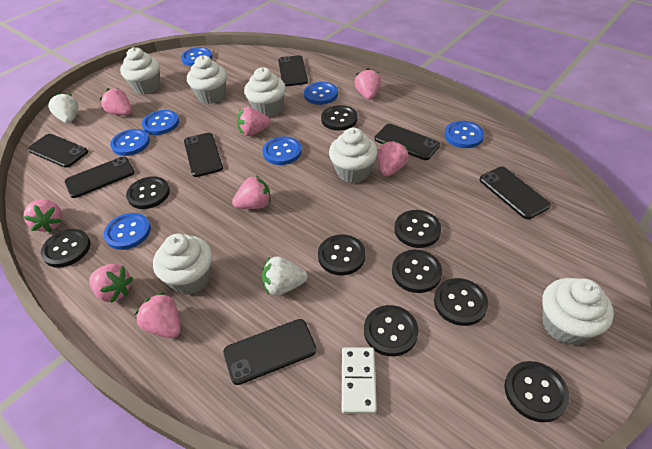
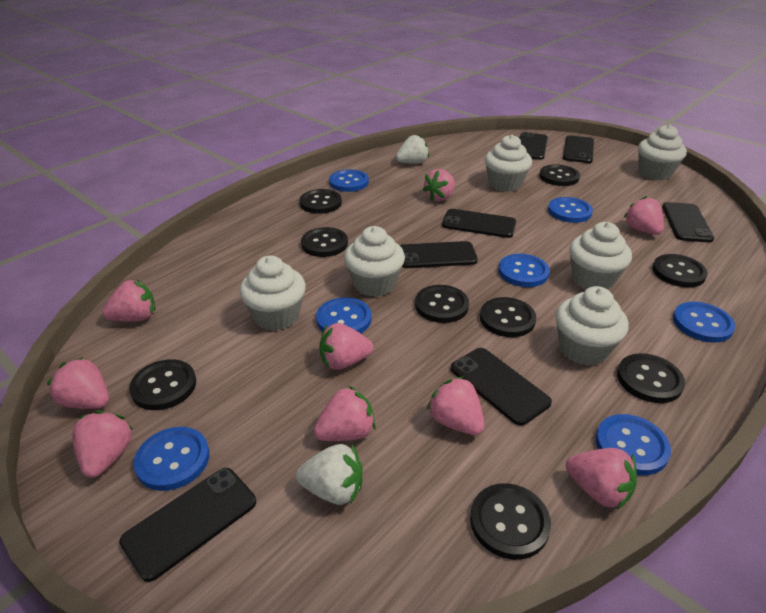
pink strawberry: 8 -> 9
white domino: 1 -> 0

